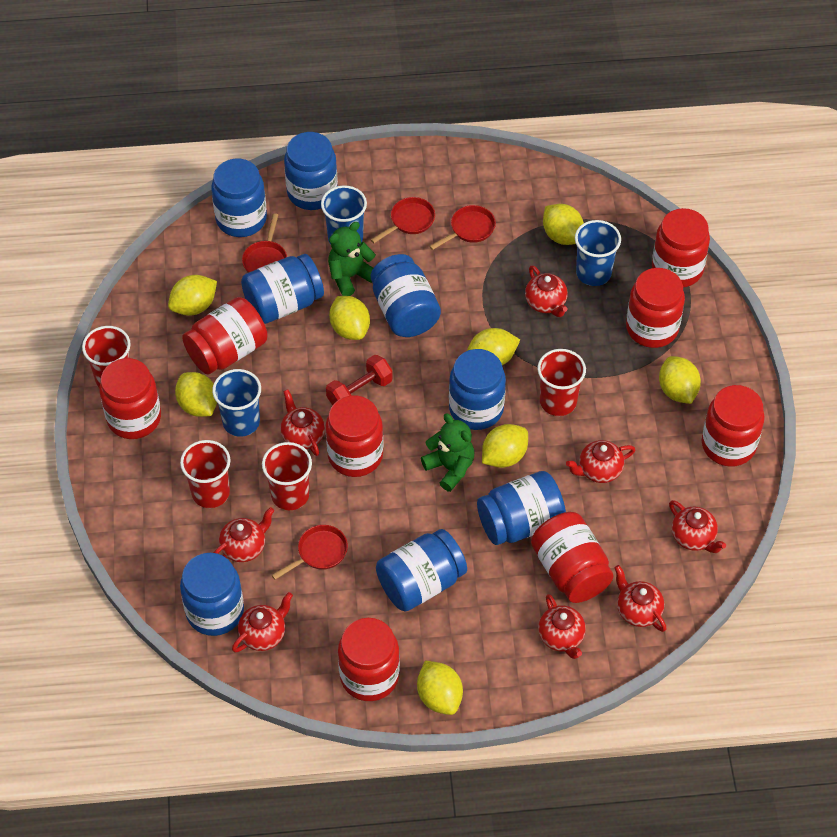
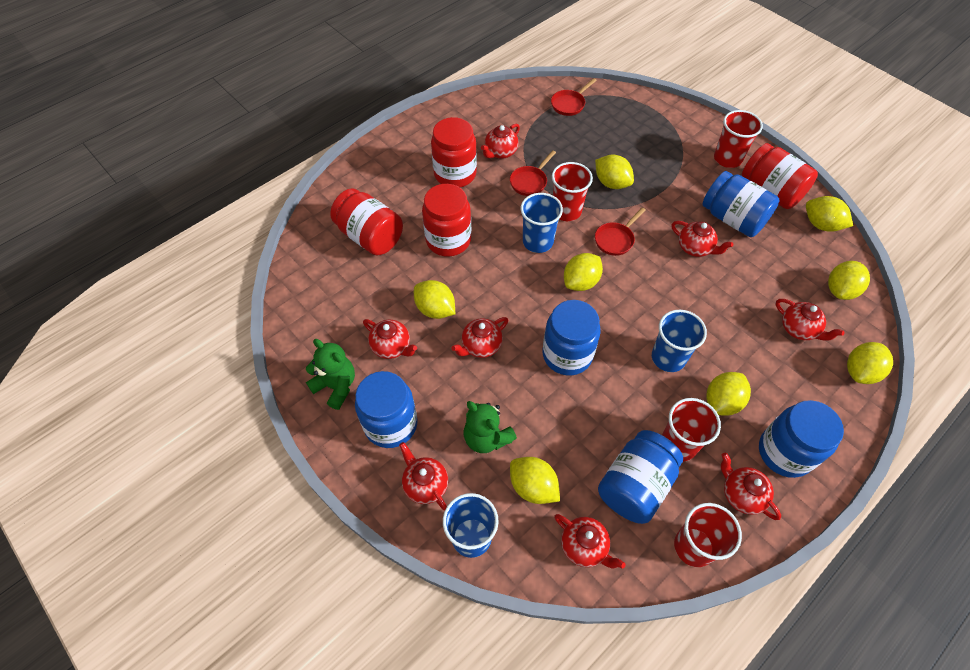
blue jar: 8 -> 5
red dumbbell: 1 -> 0
red jar: 8 -> 4
red pan: 4 -> 3

